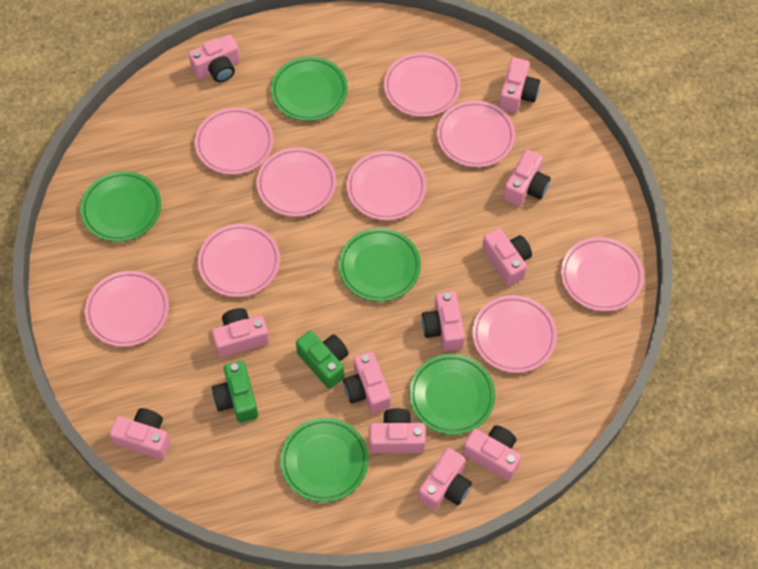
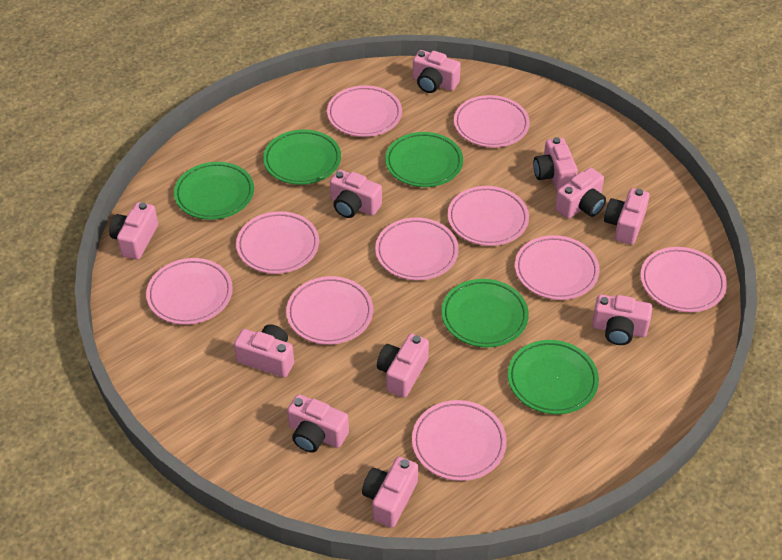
green camera: 2 -> 0
pink plate: 9 -> 10

